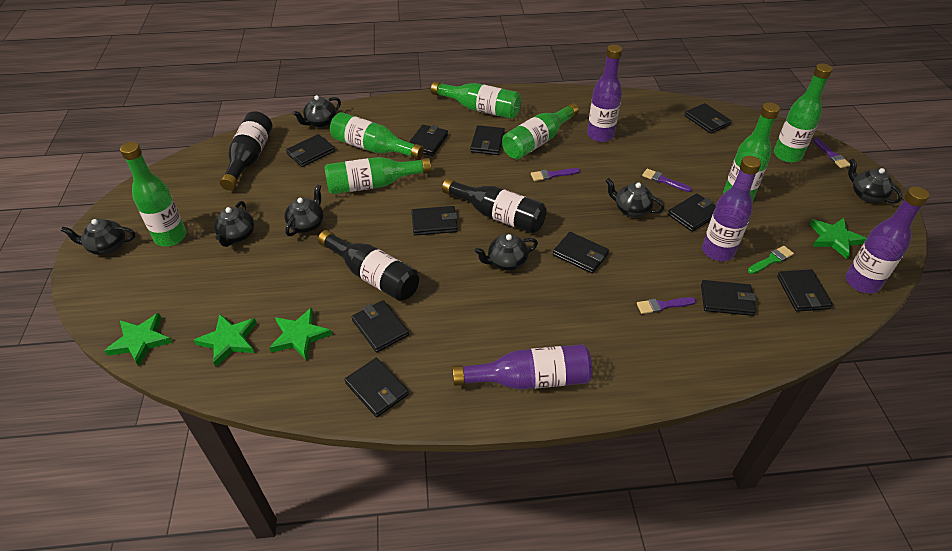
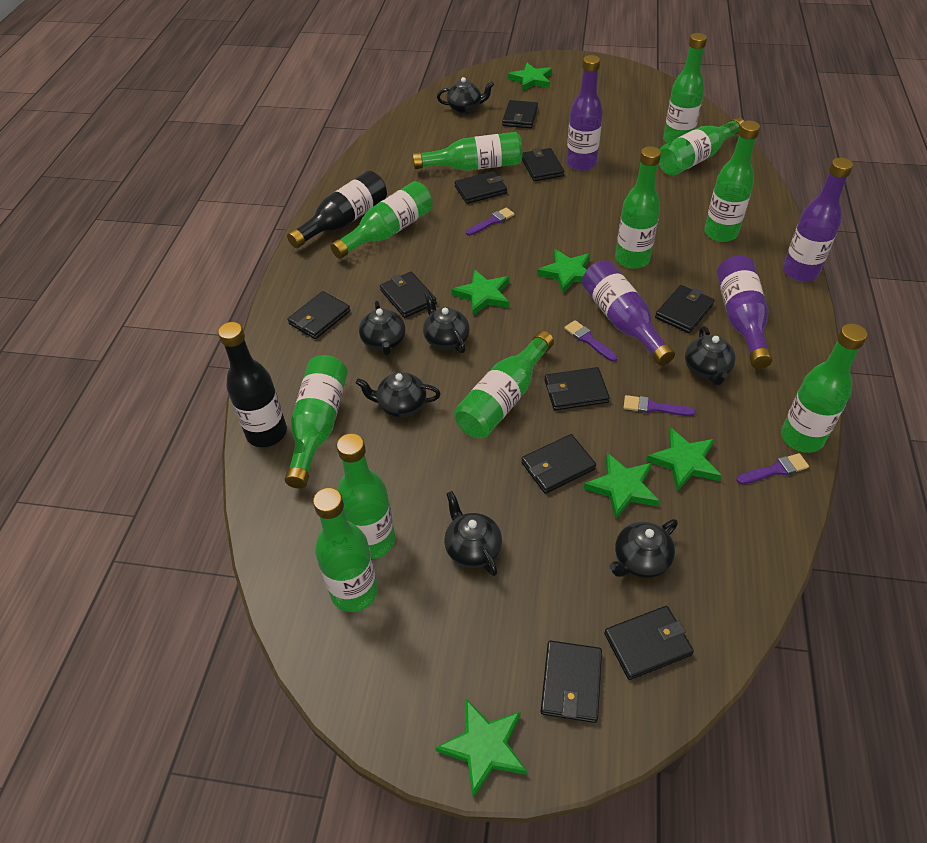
black bottle: 3 -> 2
black wallet: 11 -> 10
green bottle: 7 -> 11
green brush: 1 -> 0
green star: 4 -> 6

